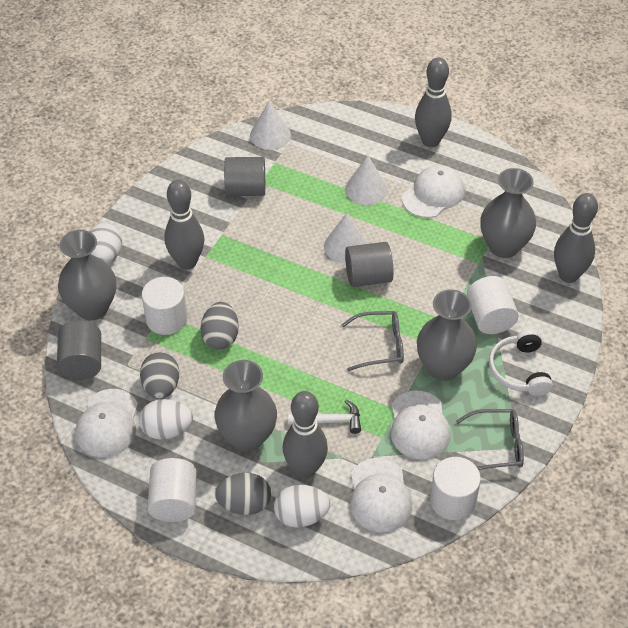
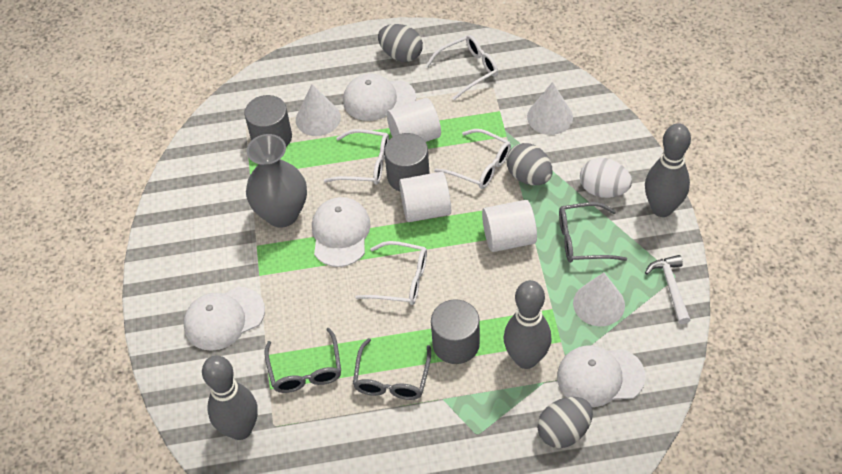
grey bowling pin: 4 -> 3
grey glasses: 2 -> 3
grey vase: 4 -> 1
white cylinder: 4 -> 3
white egg: 3 -> 1
white glasses: 0 -> 4
white headphones: 1 -> 0

